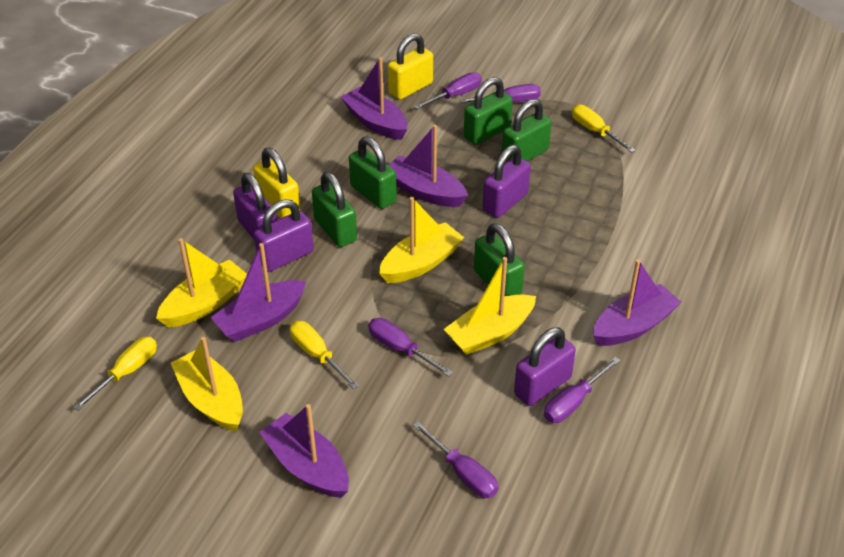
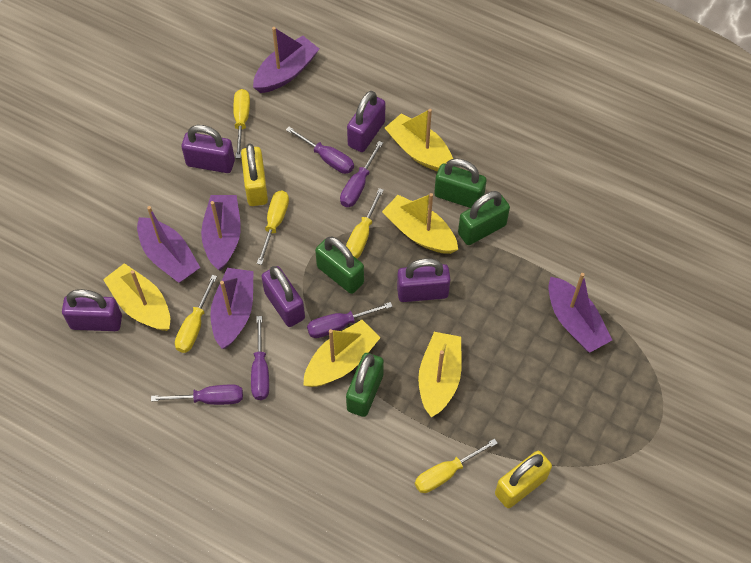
green padlock: 5 -> 4
purple padlock: 4 -> 5
yellow boat: 4 -> 5
yellow screwdriver: 3 -> 5

